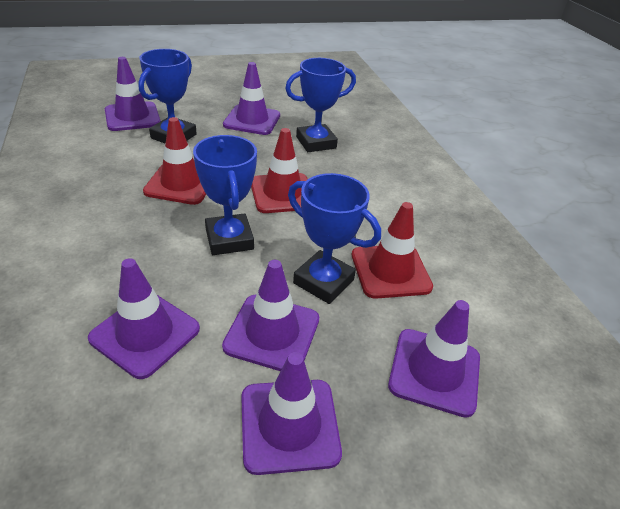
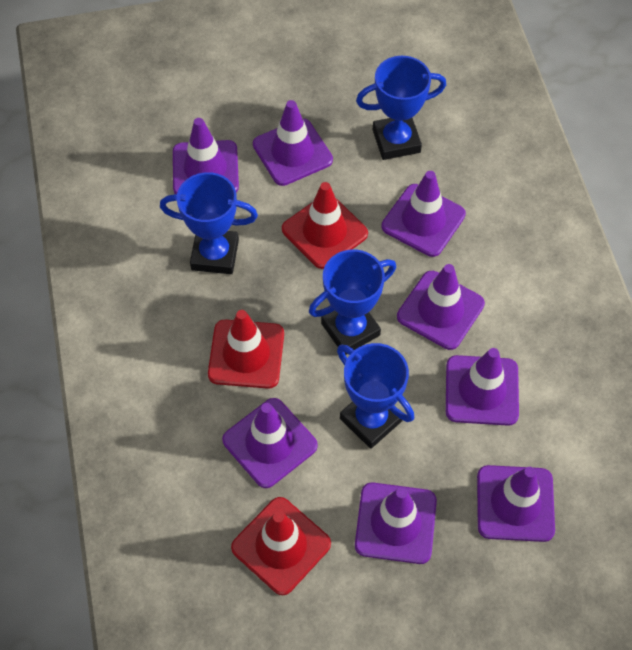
purple traffic cone: 6 -> 8

